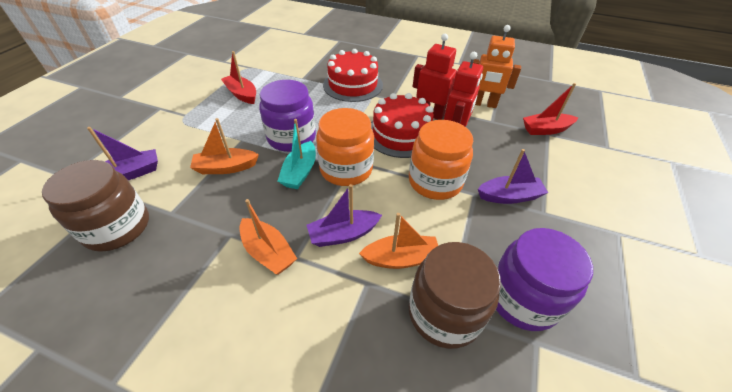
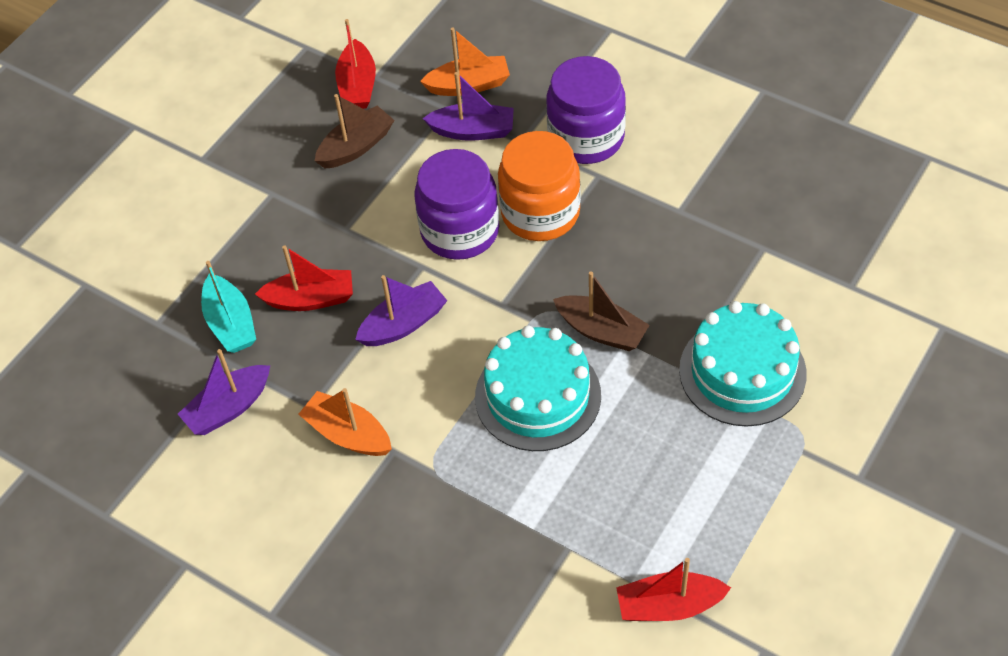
brown boat: 0 -> 2
brown jar: 2 -> 0
orange boat: 3 -> 2
orange jar: 2 -> 1
orange robot: 1 -> 0
red boat: 2 -> 3
red cake: 2 -> 0
red robot: 2 -> 0
turquoise cake: 0 -> 2

